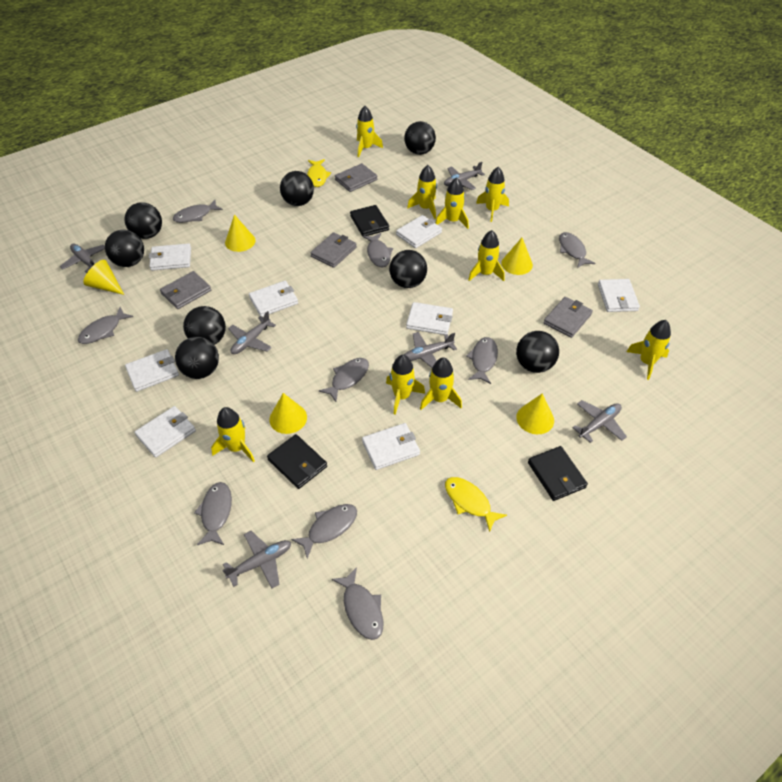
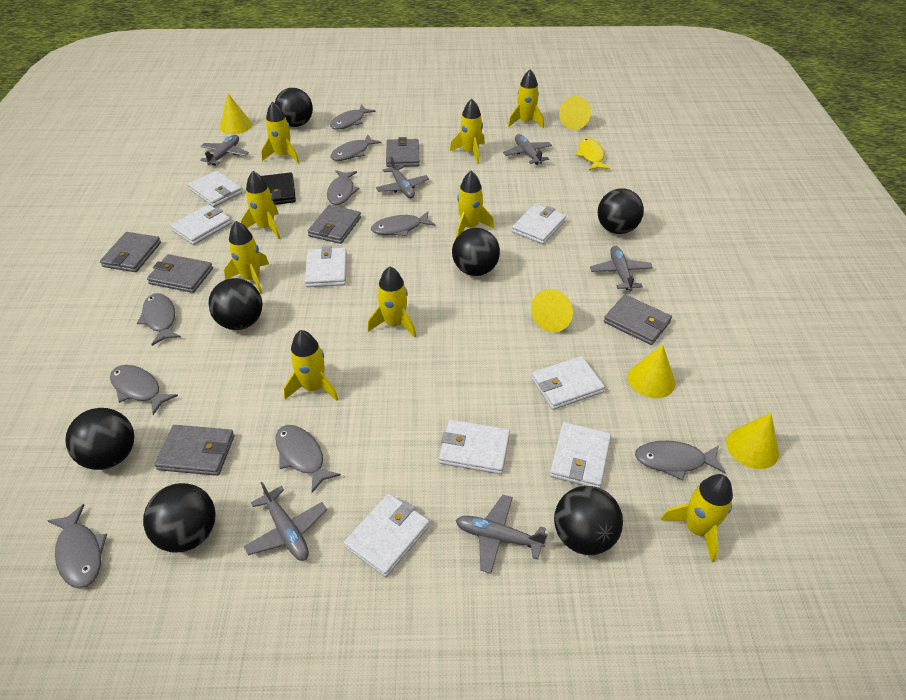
black ball: 8 -> 7
black wallet: 3 -> 1
grey wallet: 4 -> 6
yellow fish: 2 -> 1

